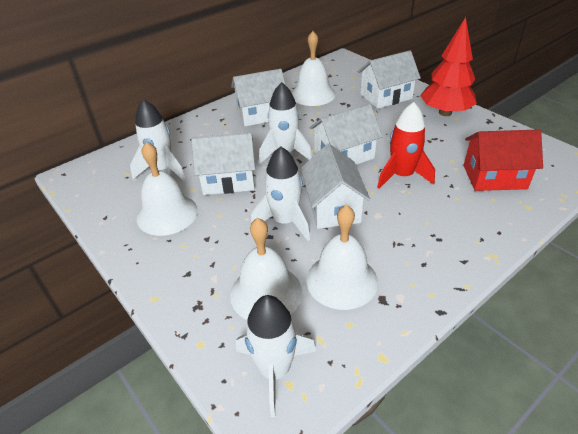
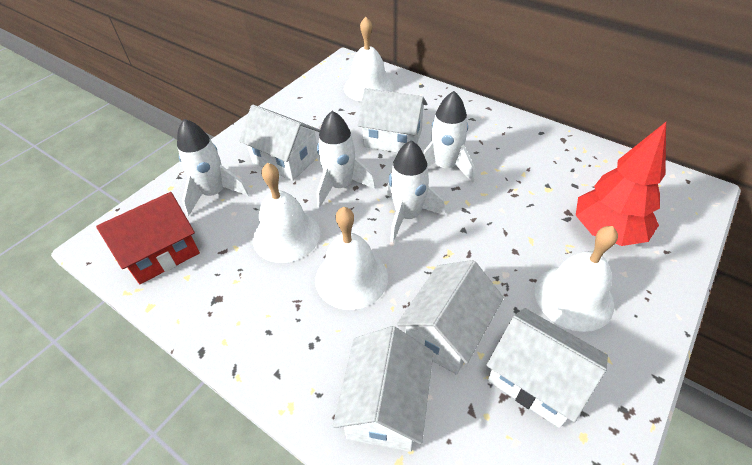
red rocket: 1 -> 0

